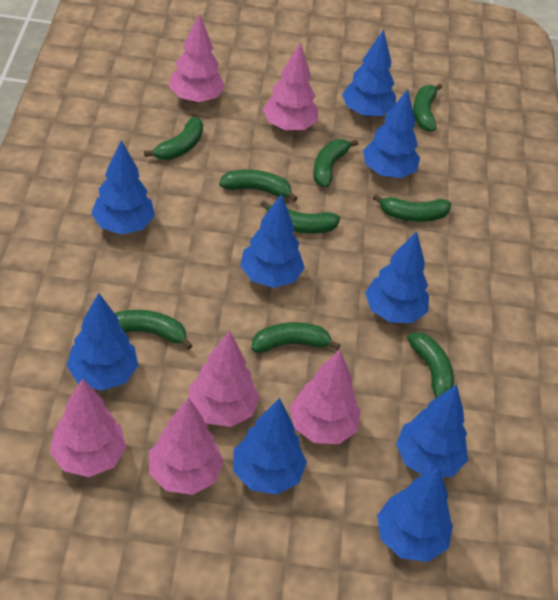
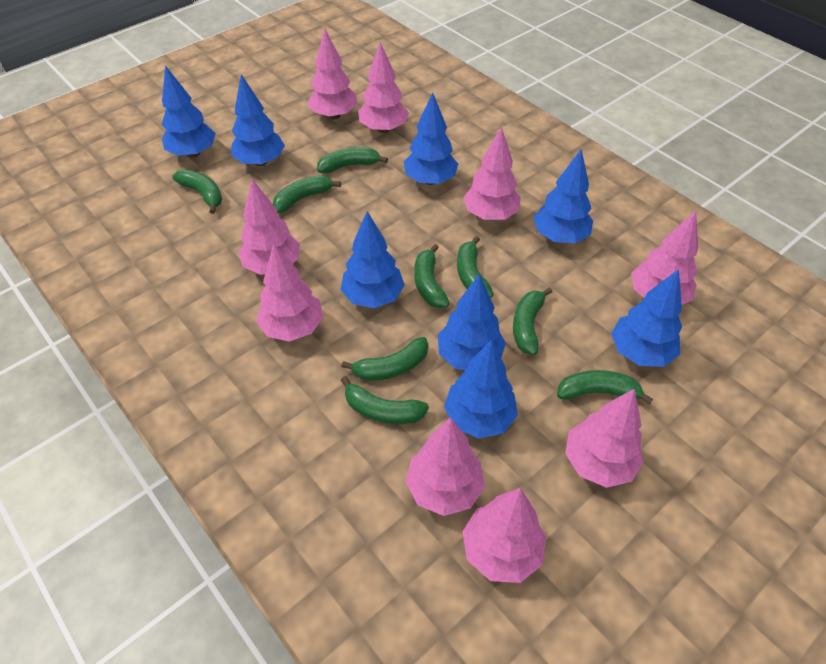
blue tree: 9 -> 8
pink tree: 6 -> 9

